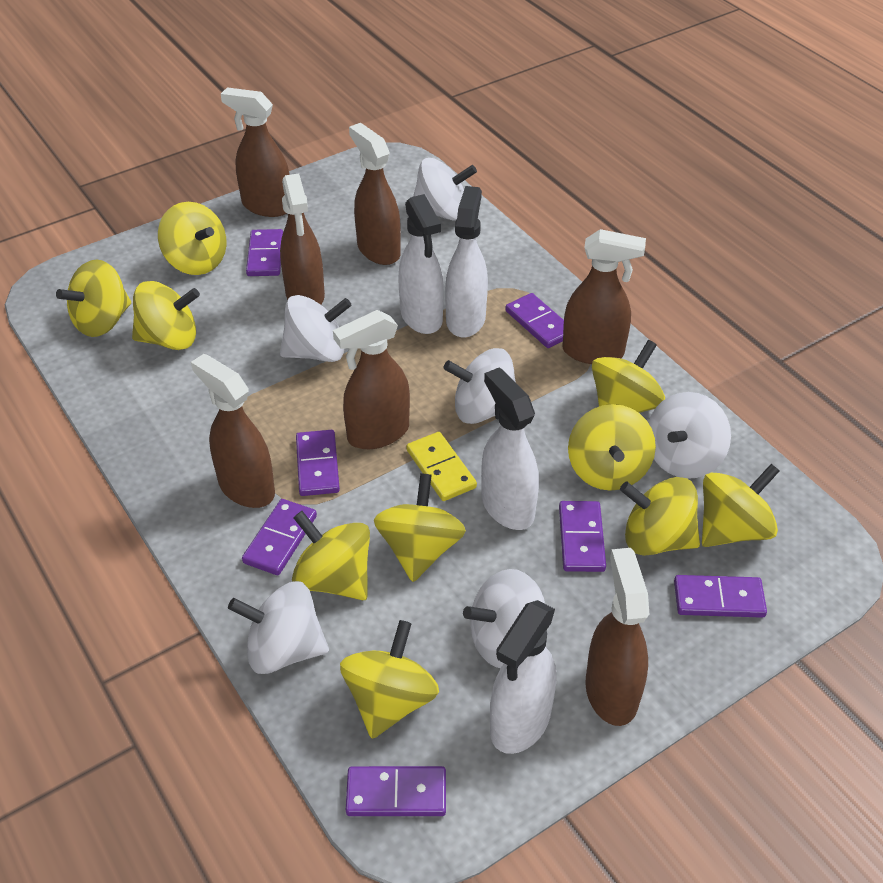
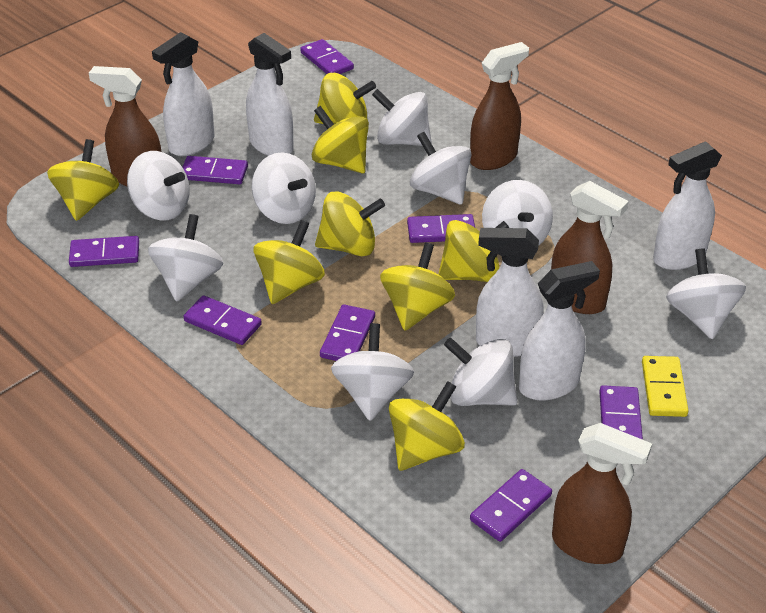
brown spray bottle: 7 -> 4
purple domino: 7 -> 8
white spinning top: 6 -> 9
white spray bottle: 4 -> 5
yellow spinning top: 10 -> 8

